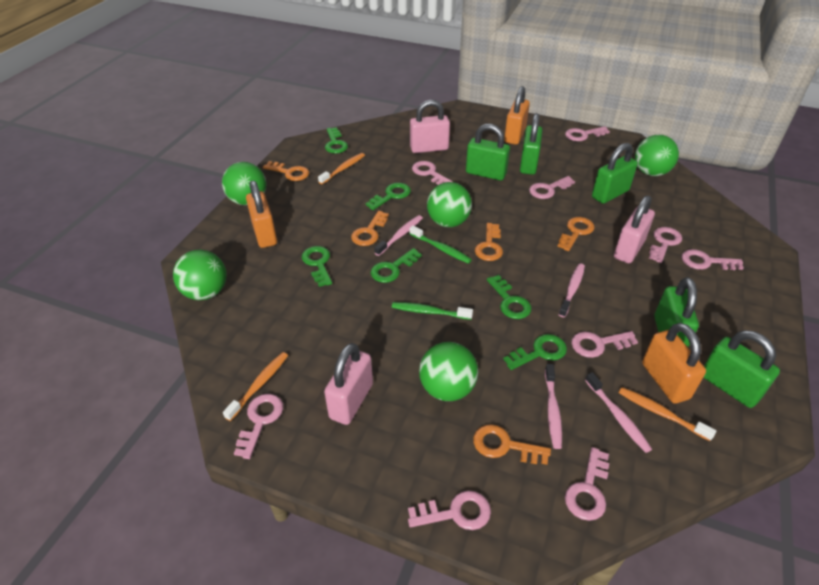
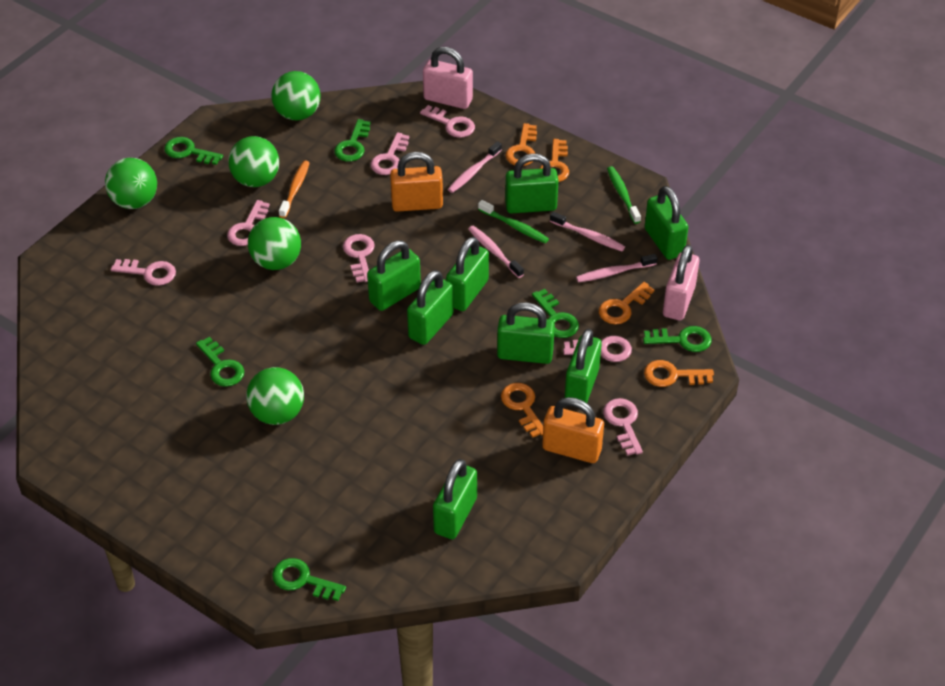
green padlock: 5 -> 8
orange padlock: 3 -> 2
orange toothbrush: 3 -> 1
pink key: 9 -> 7
pink padlock: 3 -> 2

